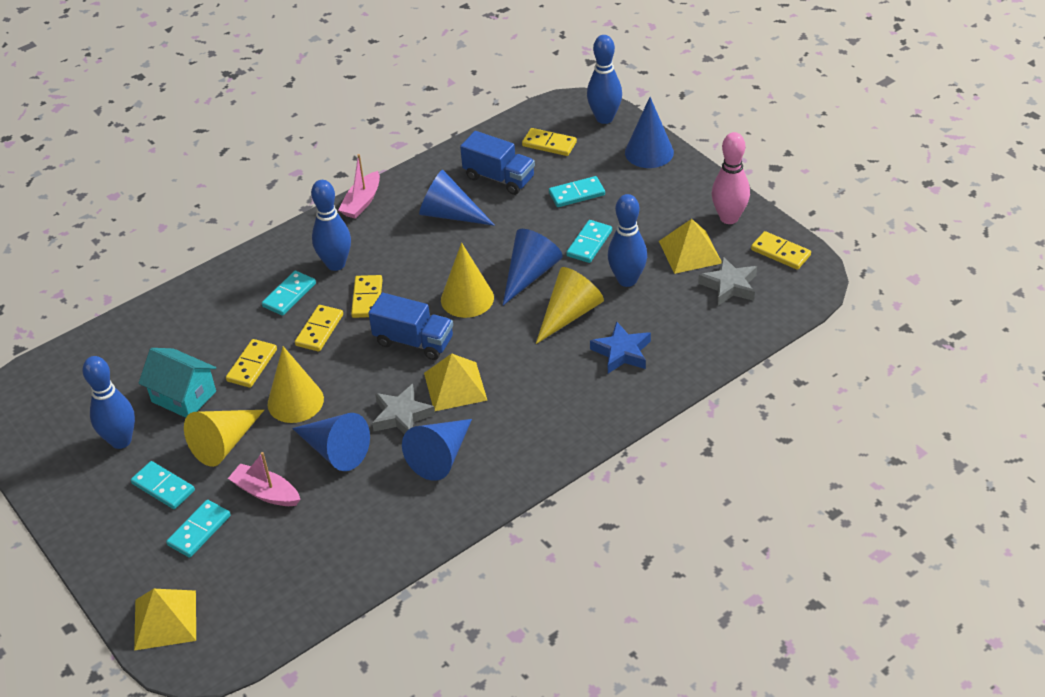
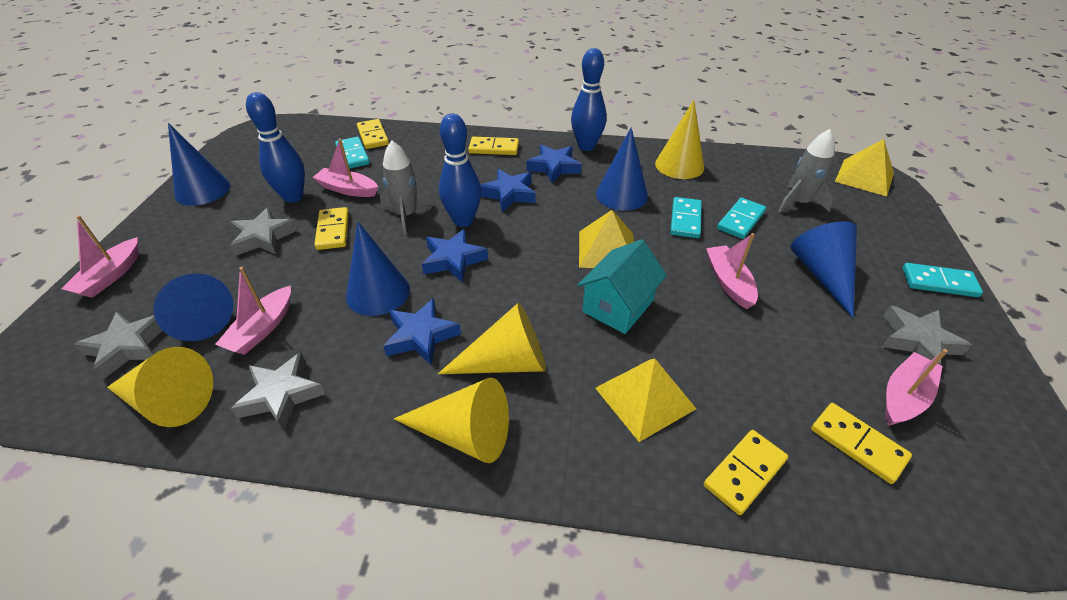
blue bowling pin: 4 -> 3
blue star: 1 -> 4
blue truck: 2 -> 0
grey rocket: 0 -> 2
grey star: 2 -> 4
pink boat: 2 -> 5
pink bowling pin: 1 -> 0
turquoise domino: 5 -> 4

